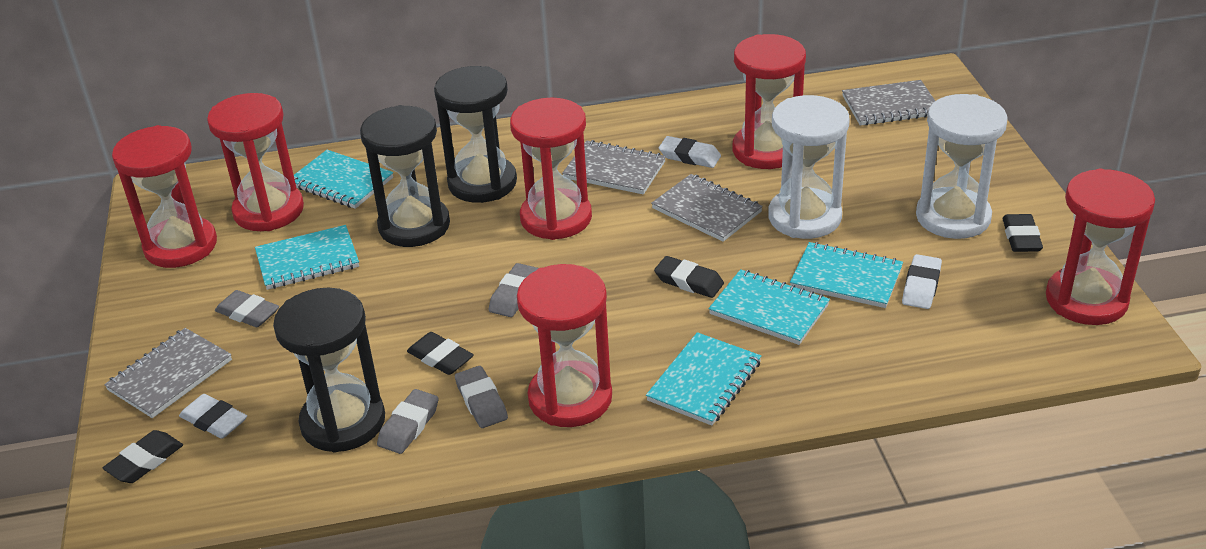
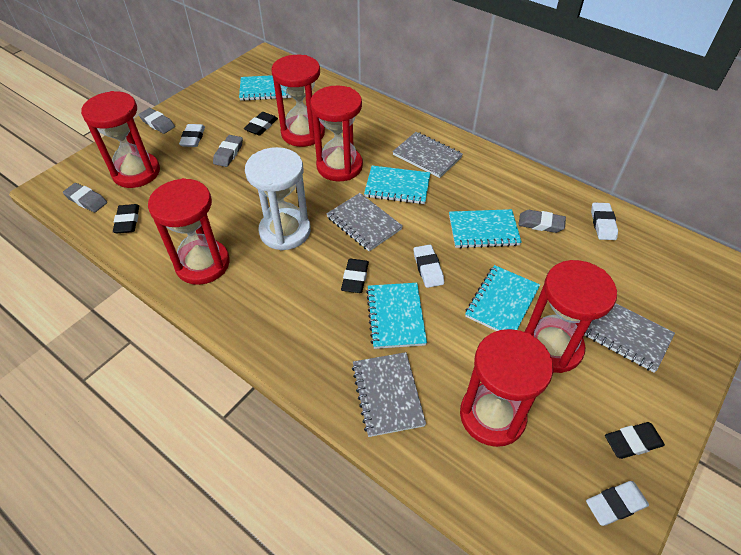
black hourglass: 3 -> 0
white eraser: 3 -> 4
white hourglass: 2 -> 1

